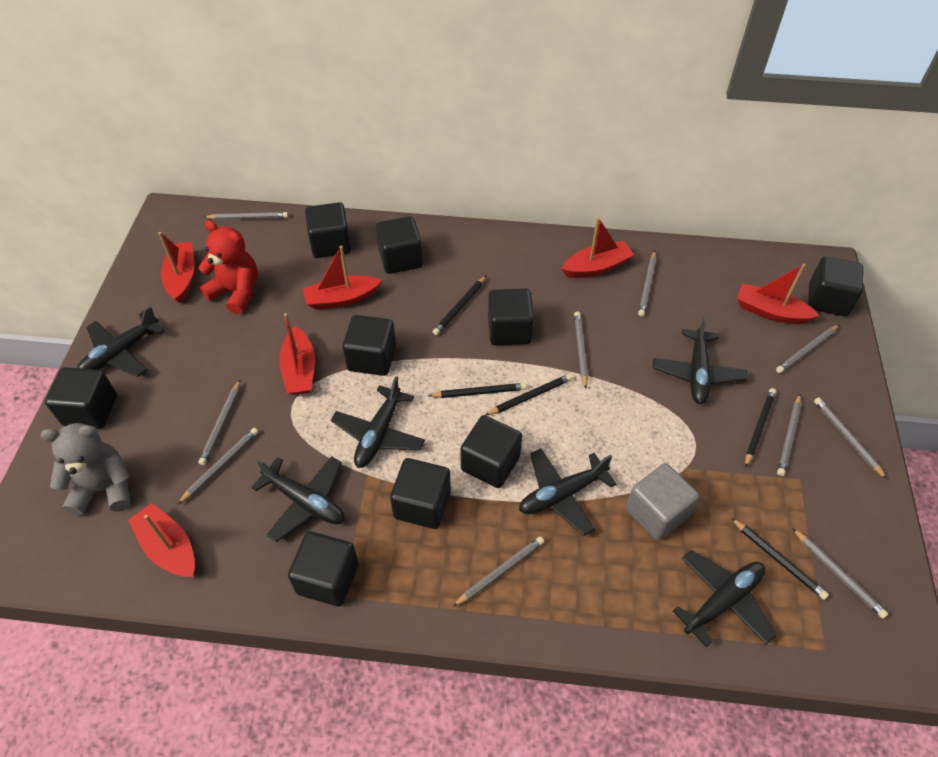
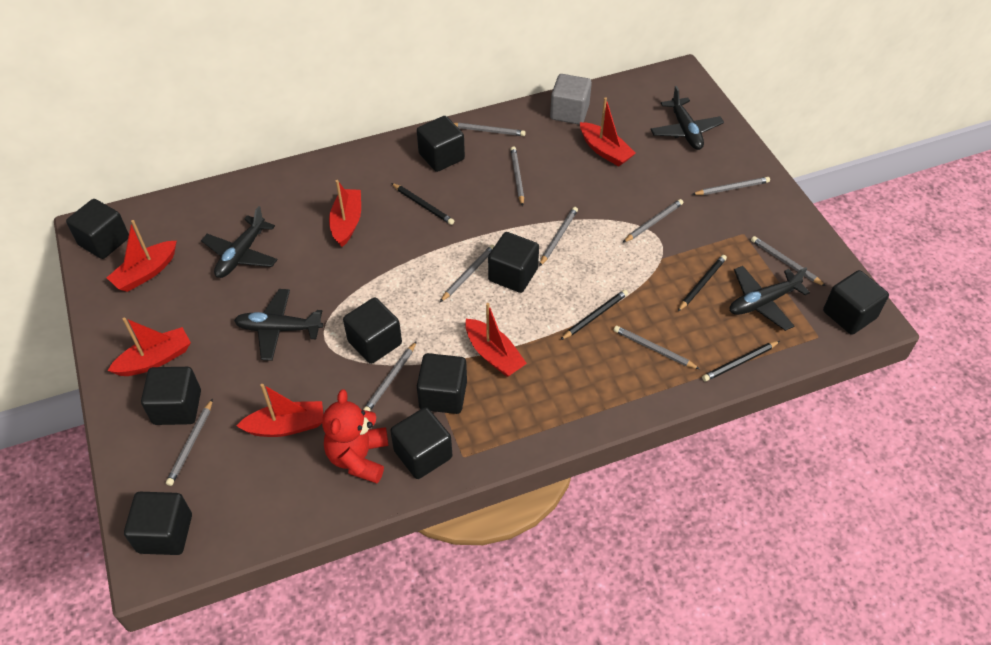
black pencil: 5 -> 4
black plane: 6 -> 4
grey teddy bear: 1 -> 0

